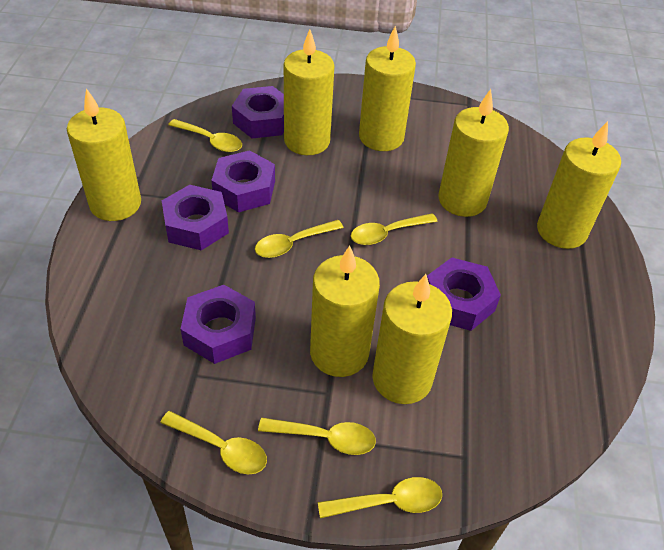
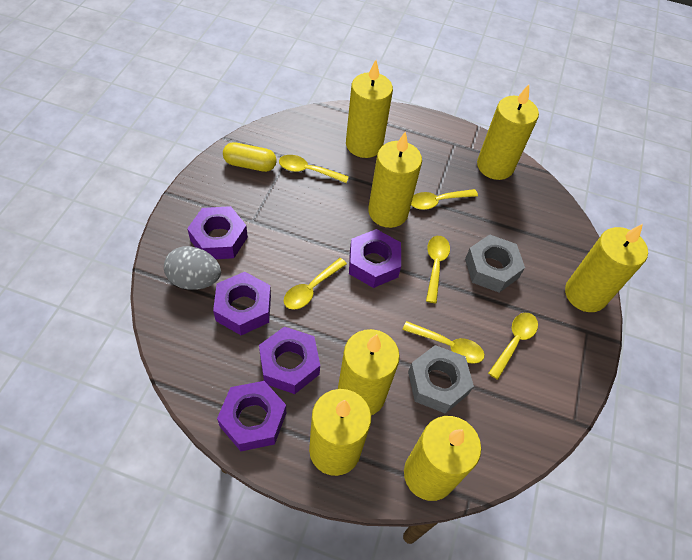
grey egg: 0 -> 1
grey nut: 0 -> 2
yellow capsule: 0 -> 1

